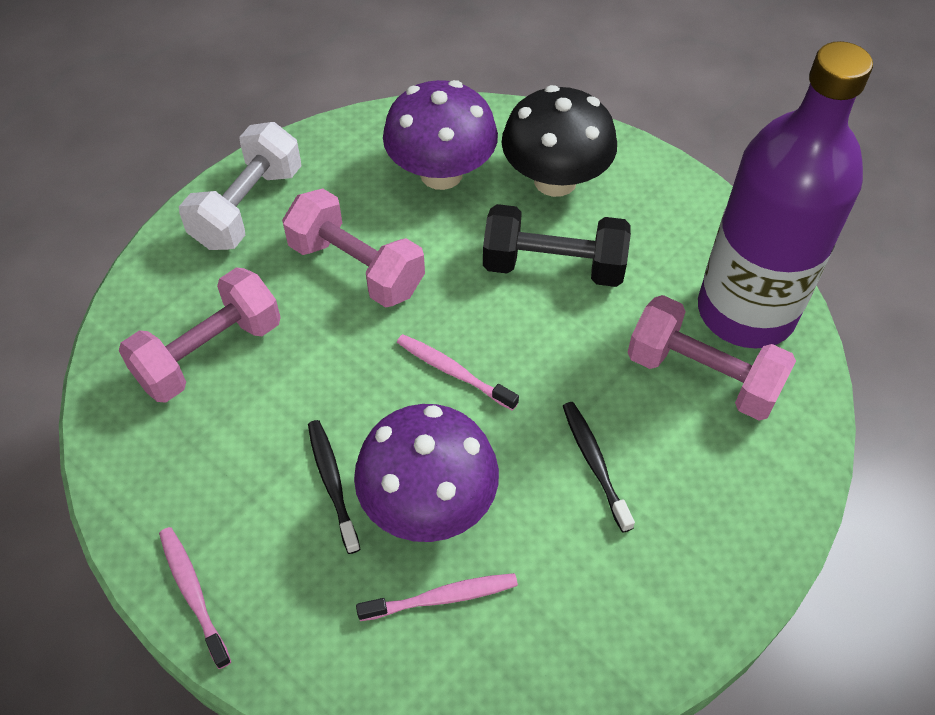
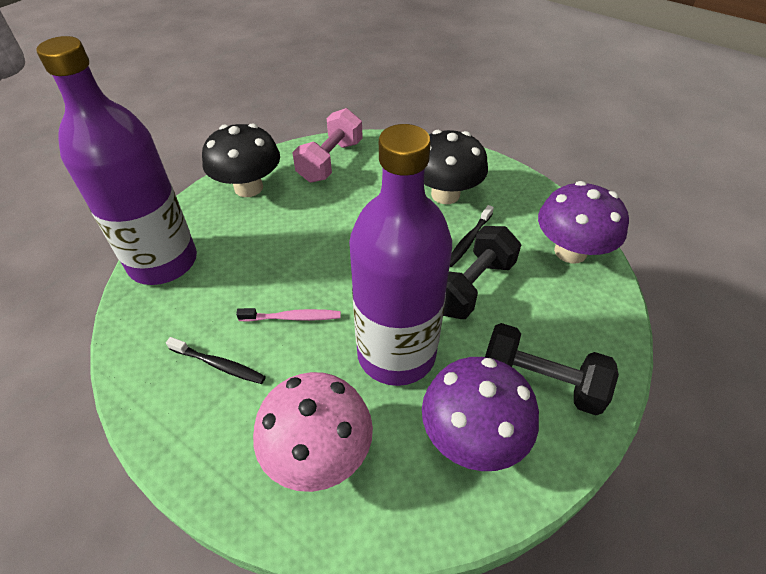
black dumbbell: 1 -> 2
black mushroom: 1 -> 2
pink dumbbell: 3 -> 1
pink mushroom: 0 -> 1
pink toothbrush: 3 -> 1
purple bottle: 1 -> 2
white dumbbell: 1 -> 0

